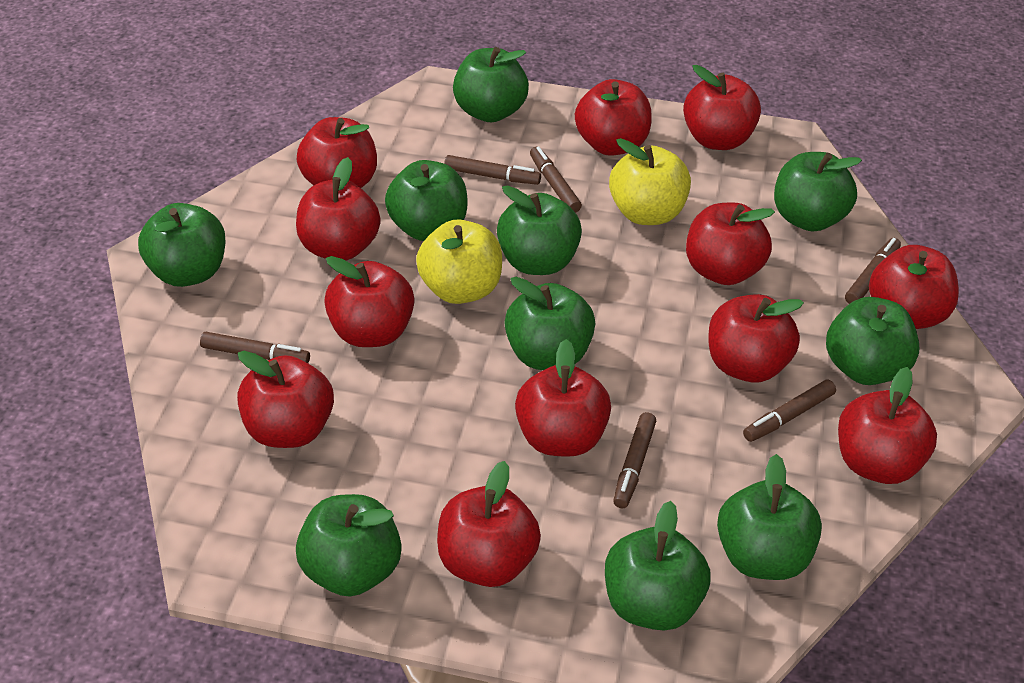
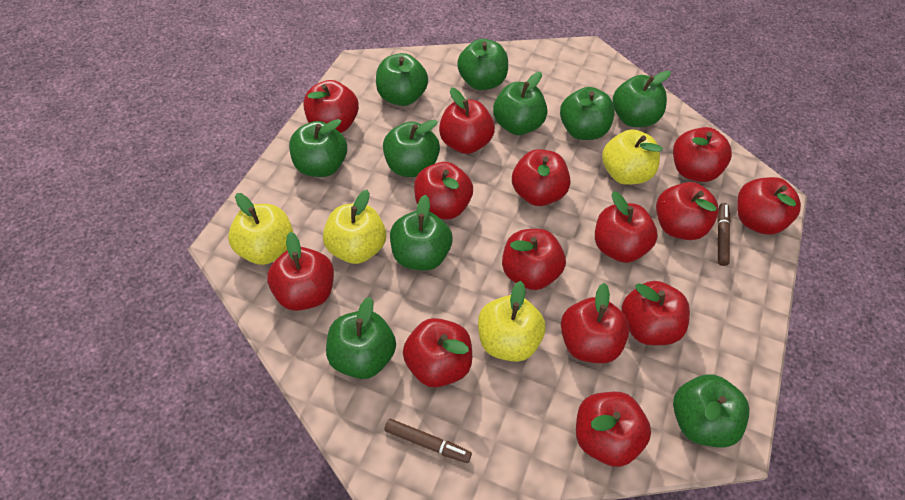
brown marker: 6 -> 2
red apple: 12 -> 14
yellow apple: 2 -> 4

